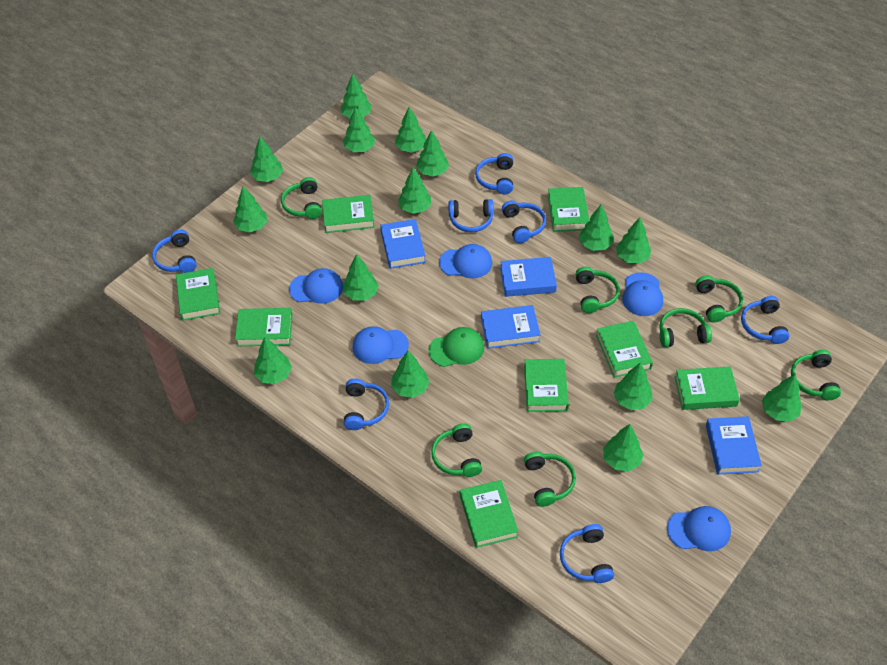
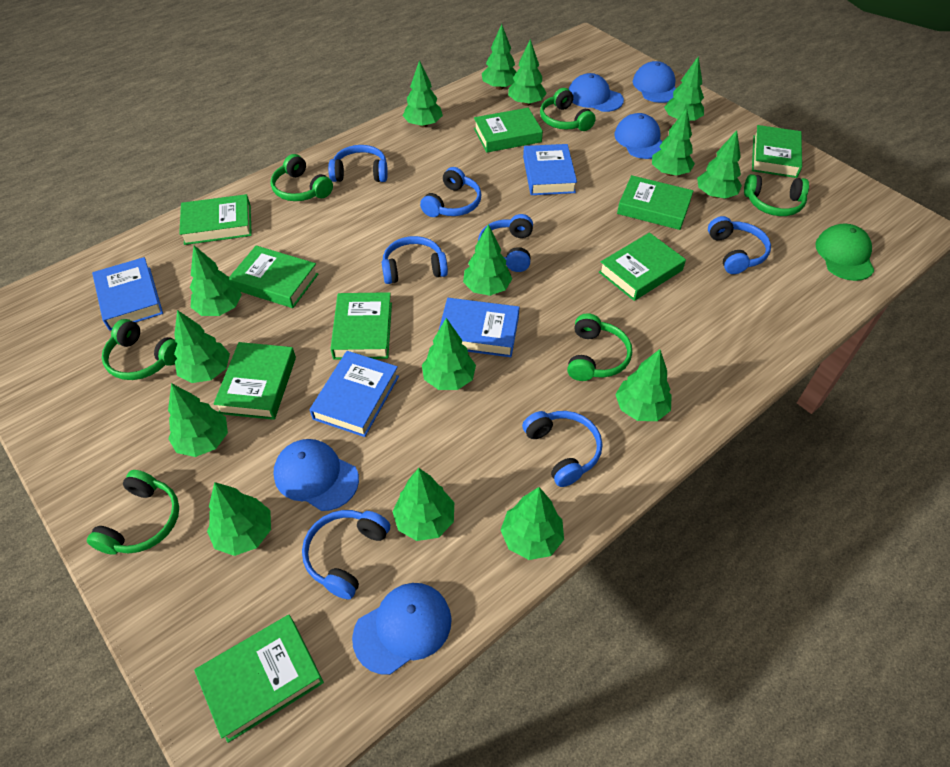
green book: 8 -> 9
green headphones: 7 -> 6

